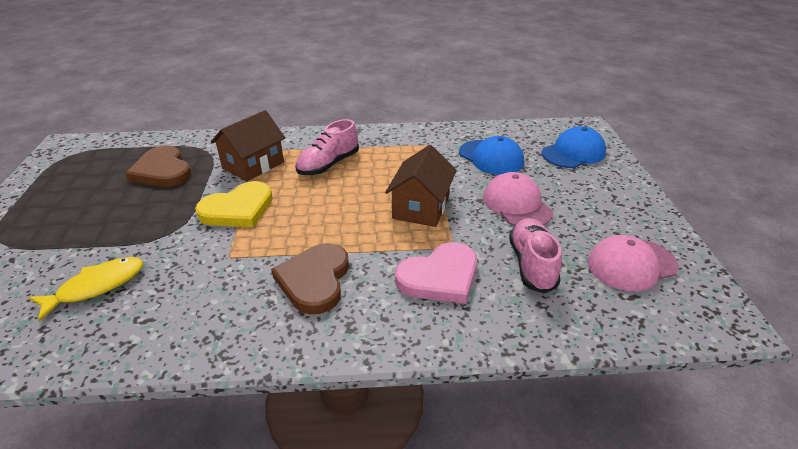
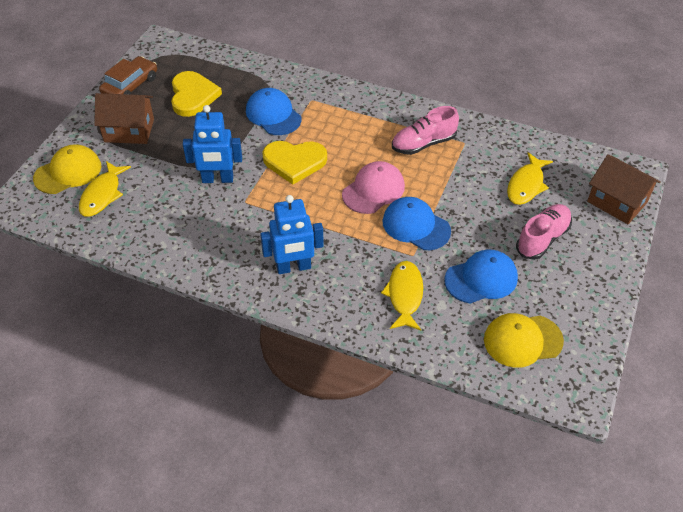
blue cap: 2 -> 3
blue robot: 0 -> 2
brown car: 0 -> 1
brown heart: 2 -> 0
pink cap: 2 -> 1
pink heart: 1 -> 0
yellow cap: 0 -> 2
yellow fish: 1 -> 3
yellow heart: 1 -> 2

